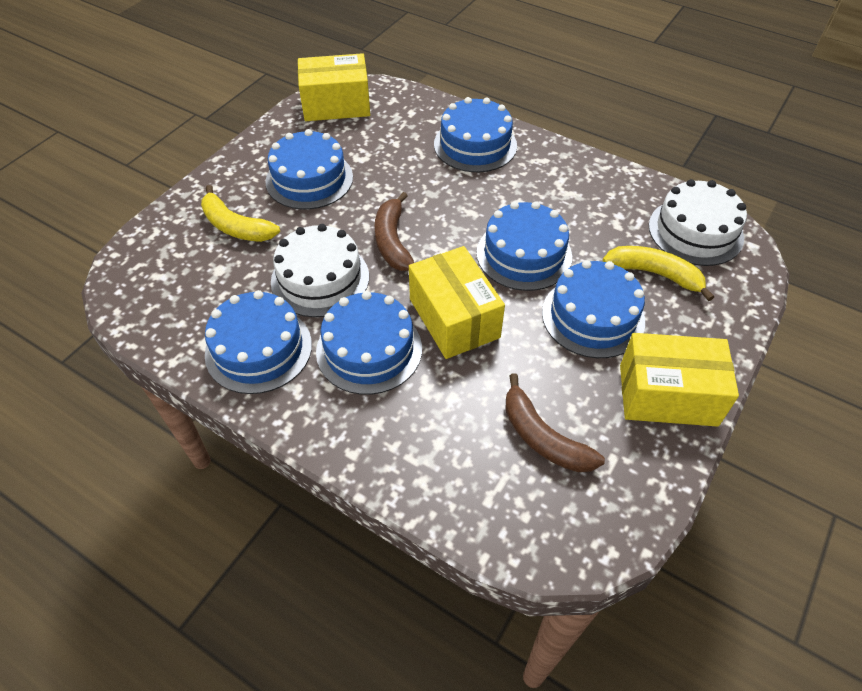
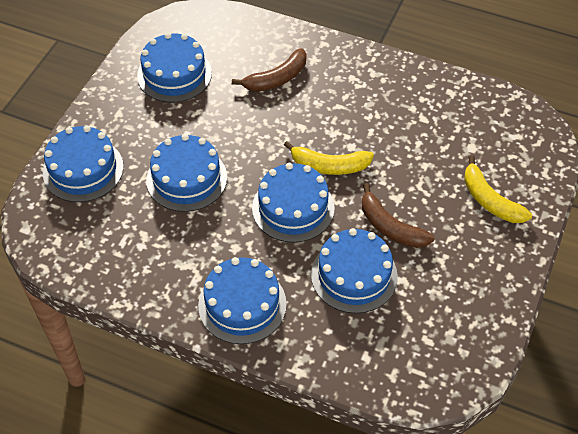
white cake: 2 -> 0
yellow box: 3 -> 0

